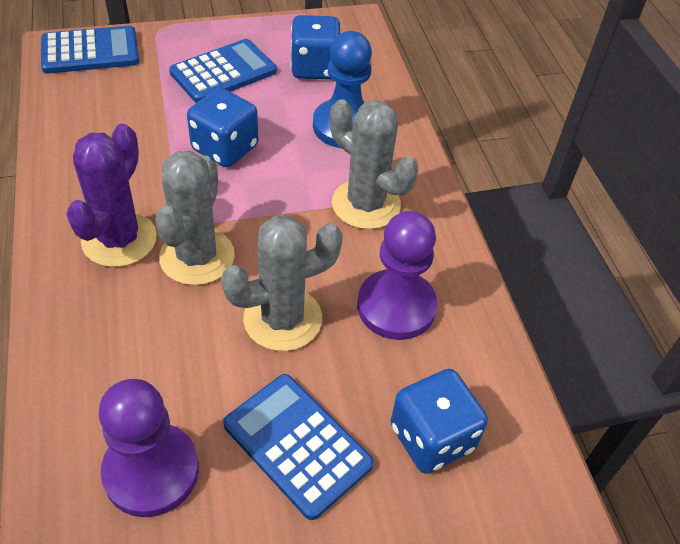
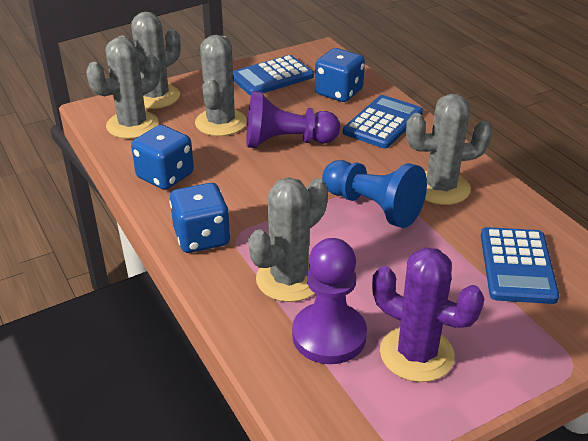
grey cactus: 3 -> 5

